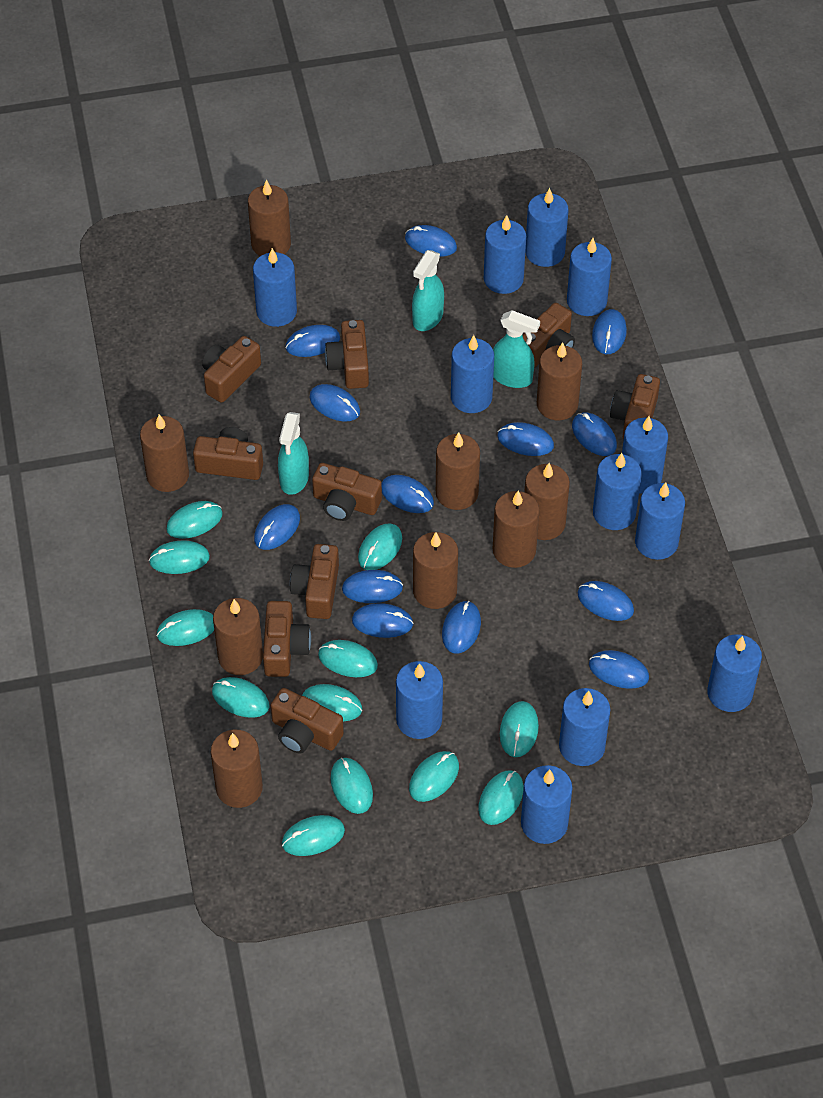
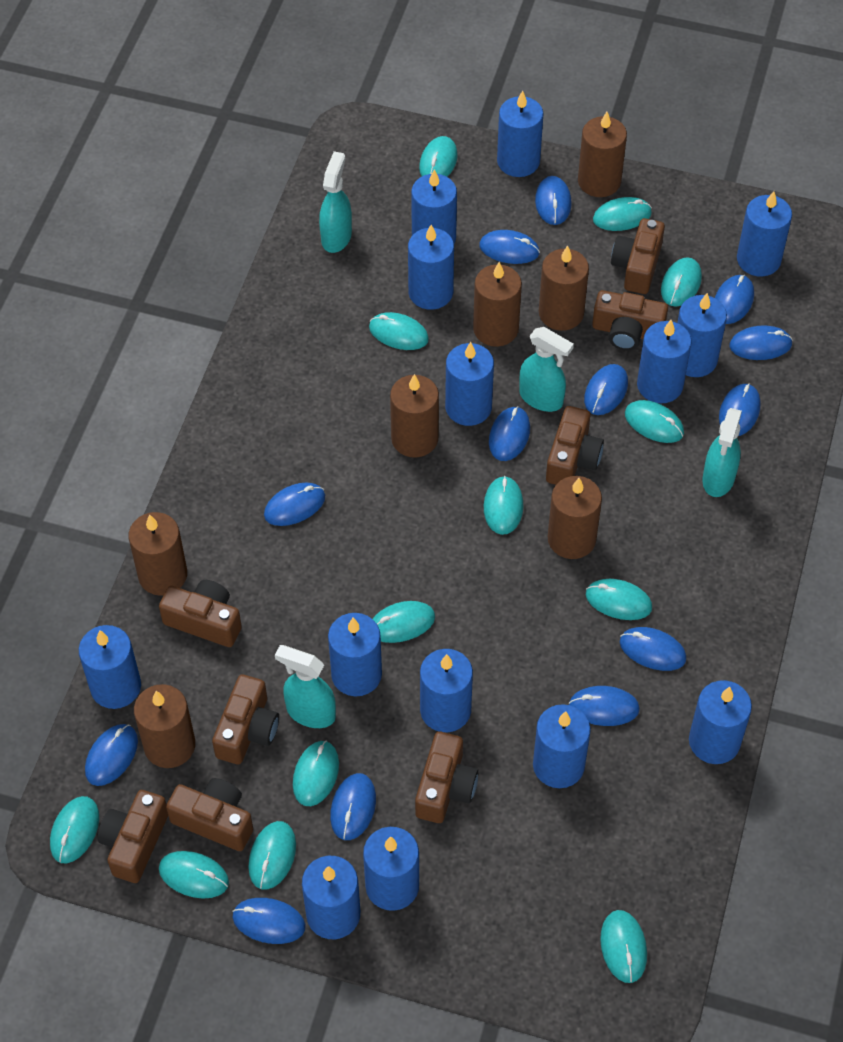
blue candle: 12 -> 14
brown camera: 9 -> 8
brown candle: 9 -> 7
turquoise mouse: 12 -> 13
turquoise spray bottle: 3 -> 4

